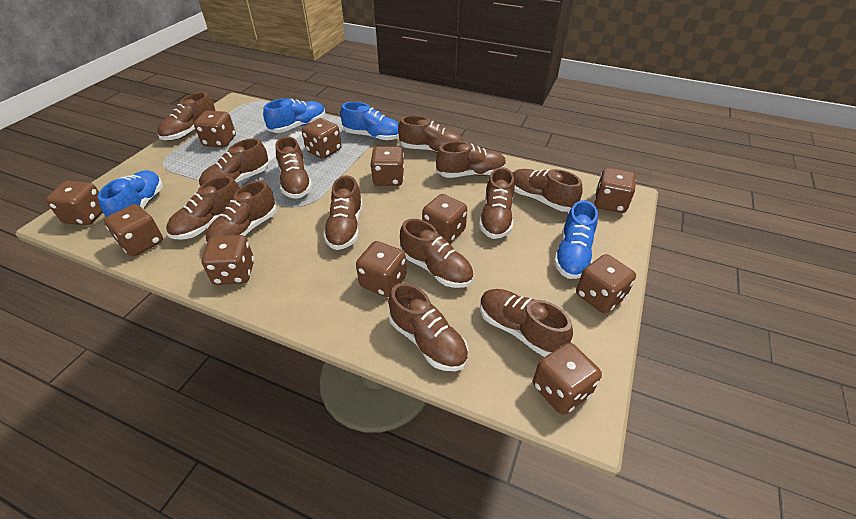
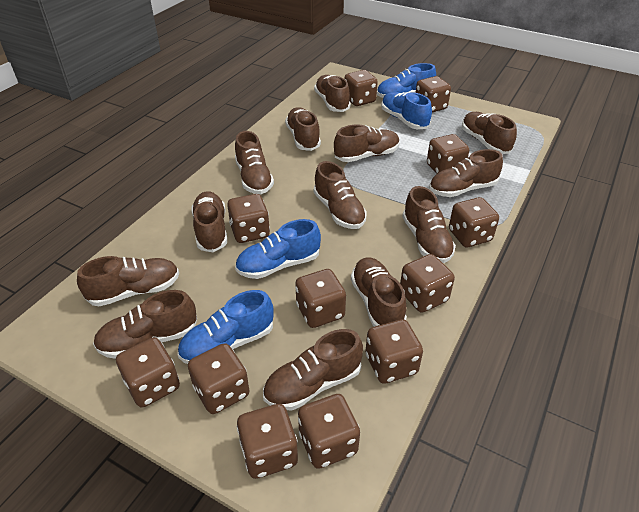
brown dice: 11 -> 12

